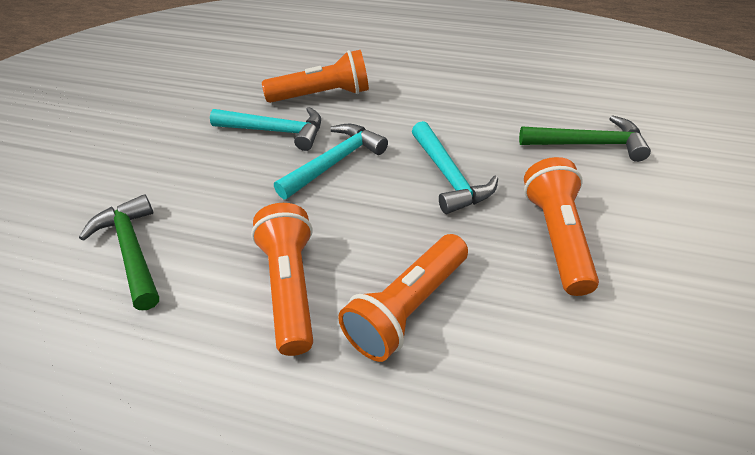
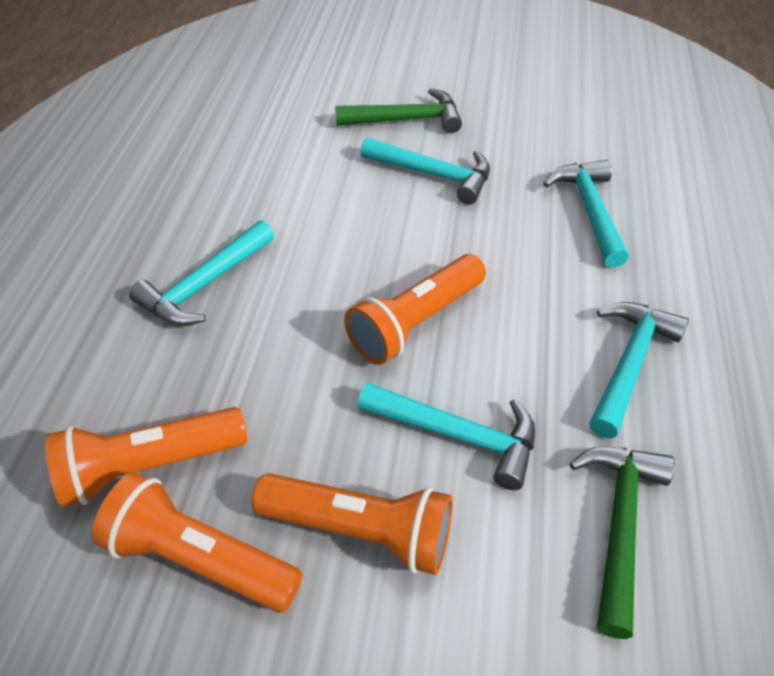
turquoise hammer: 3 -> 5

